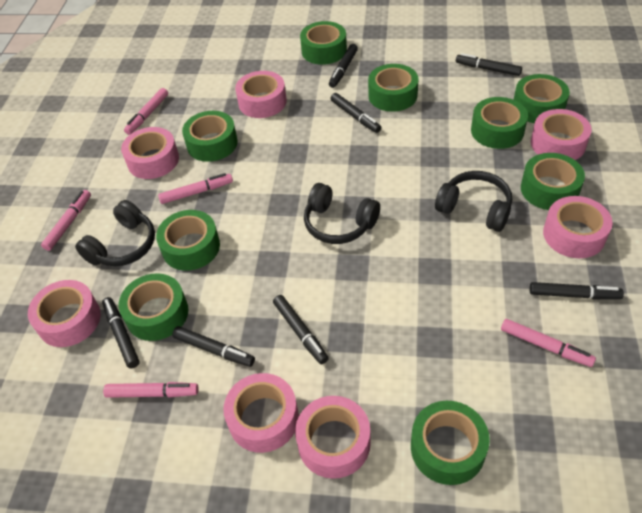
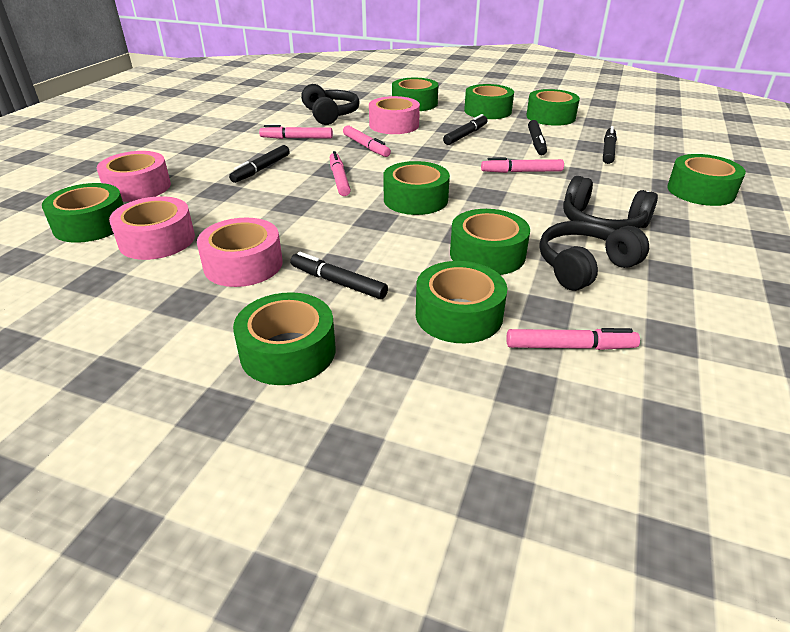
black marker: 7 -> 5
pink tape: 7 -> 4

